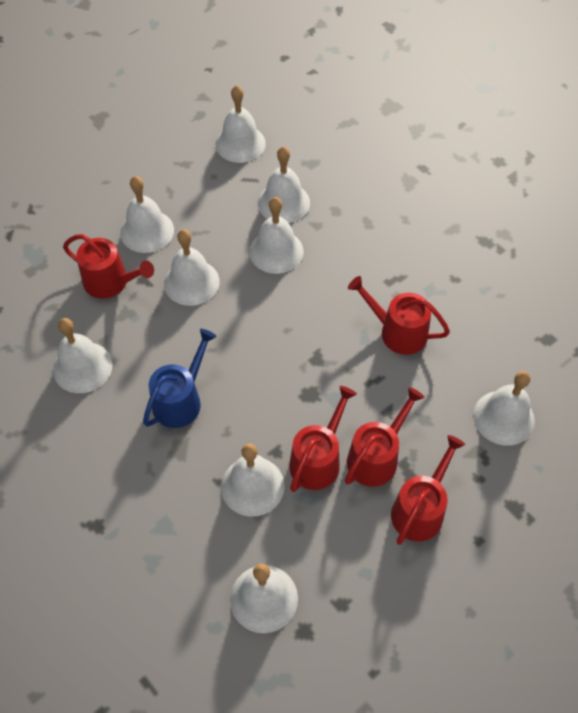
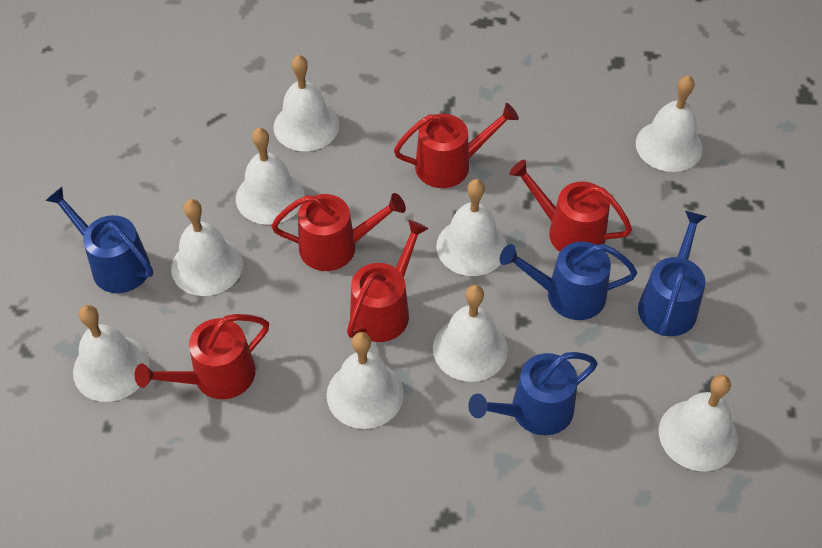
blue watering can: 1 -> 4

